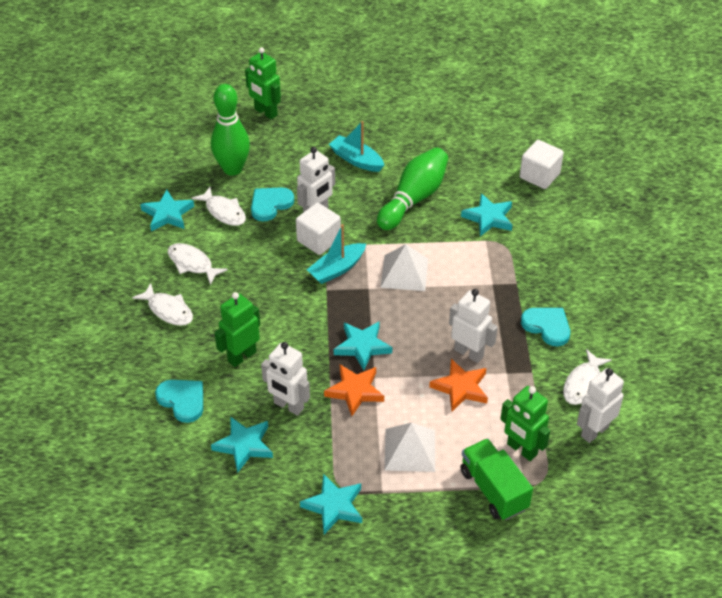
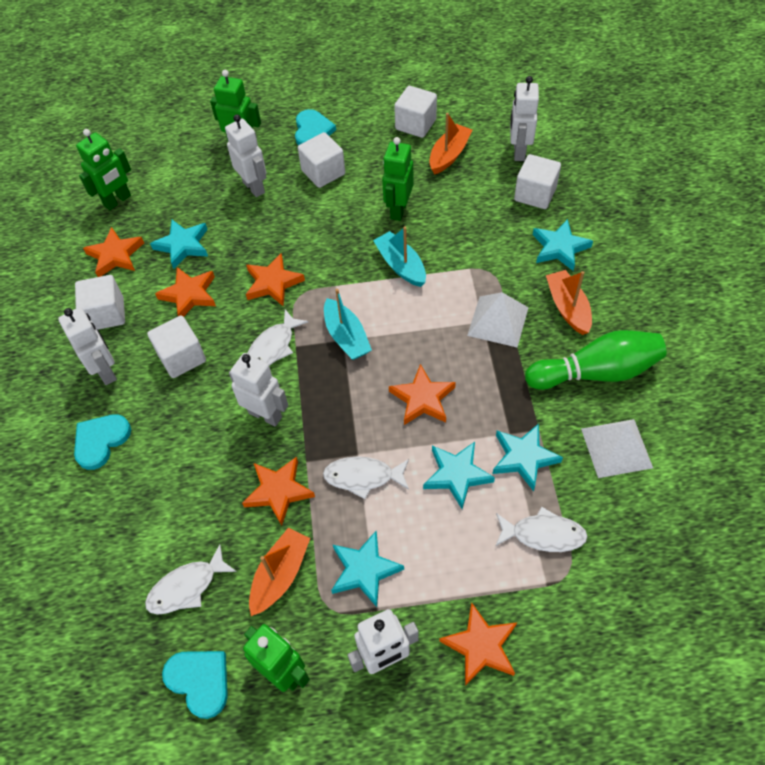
green bowling pin: 2 -> 1
green robot: 3 -> 4
green truck: 1 -> 0
orange boat: 0 -> 3
orange star: 2 -> 6
white cube: 2 -> 5
white robot: 4 -> 5

